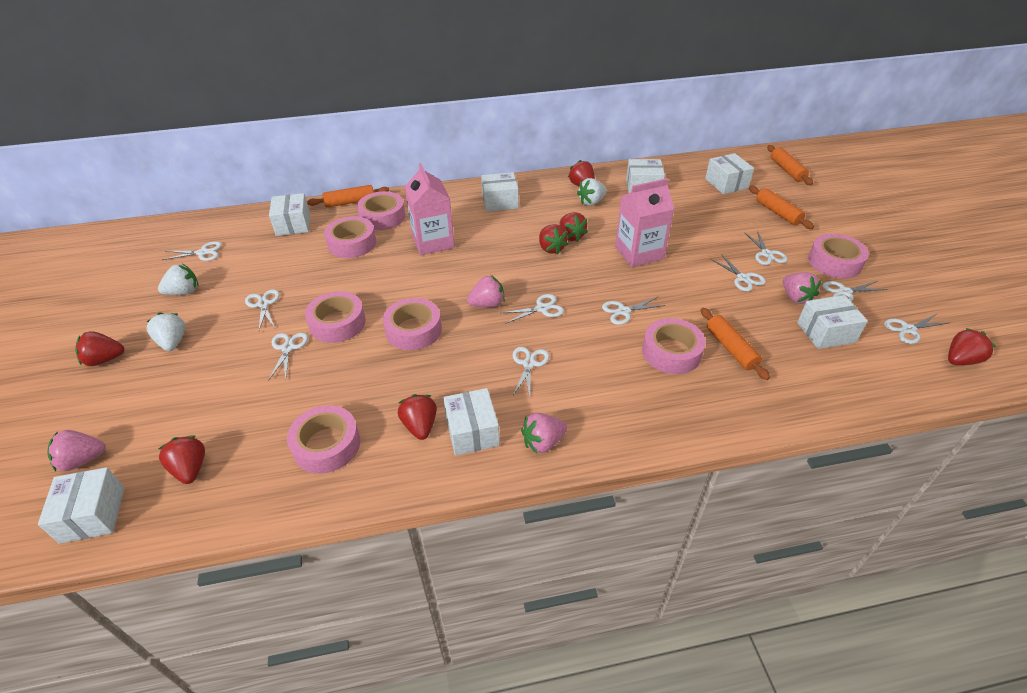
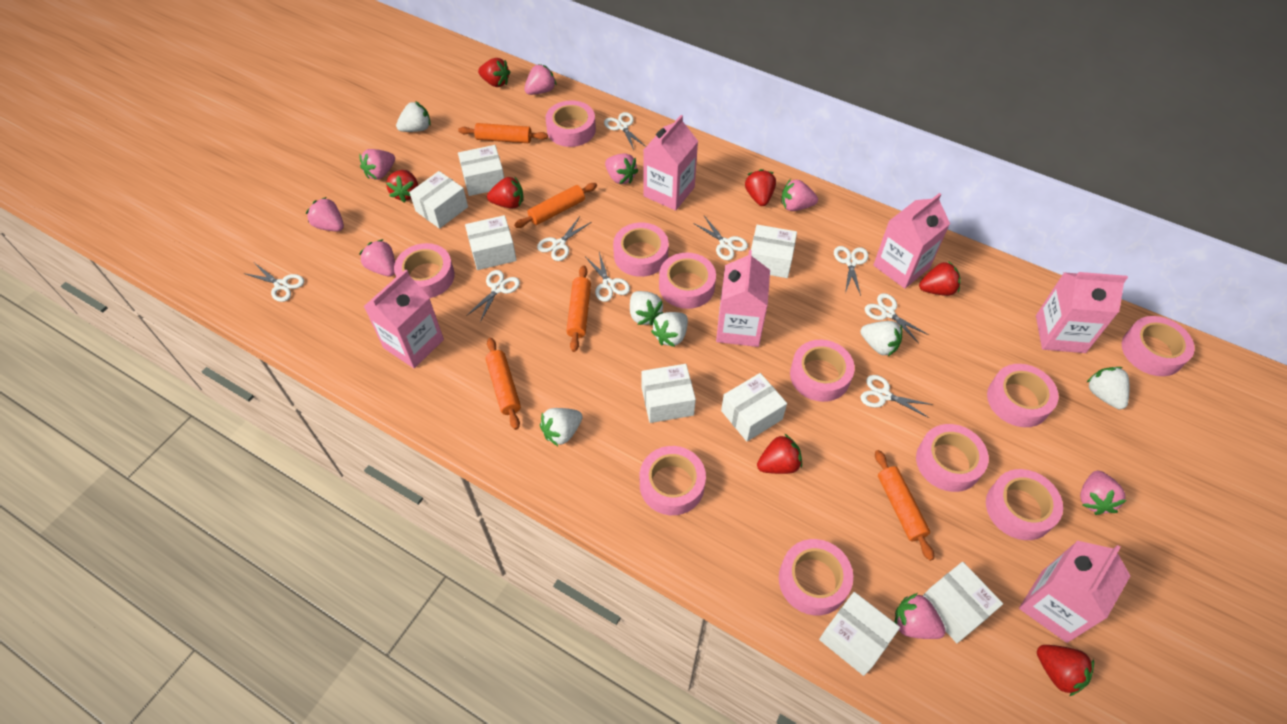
orange rolling pin: 4 -> 5
pink carton: 2 -> 6
pink strawberry: 4 -> 8
pink tape: 7 -> 11
white box: 7 -> 8
white scissors: 10 -> 9
white strawberry: 3 -> 6

